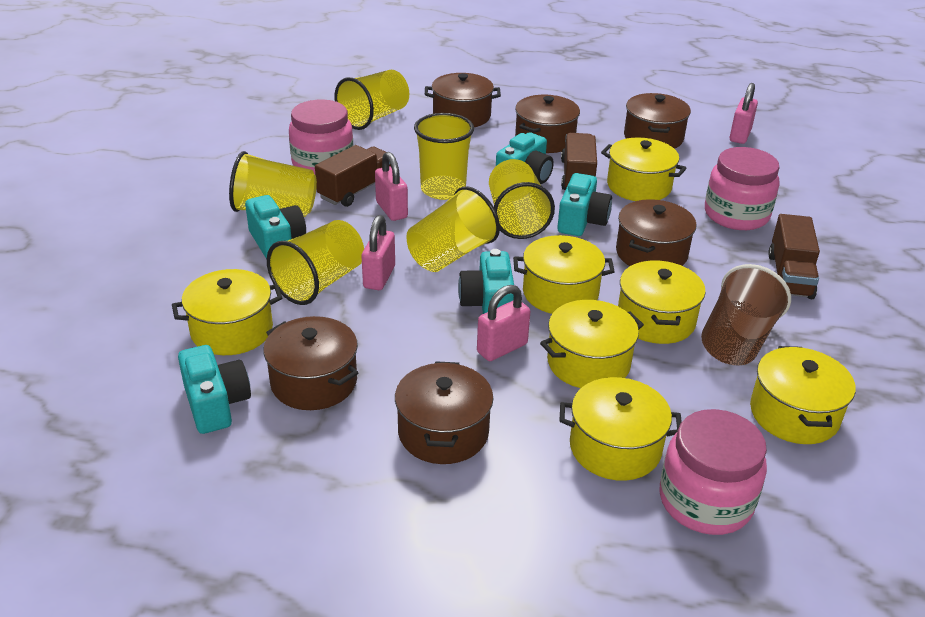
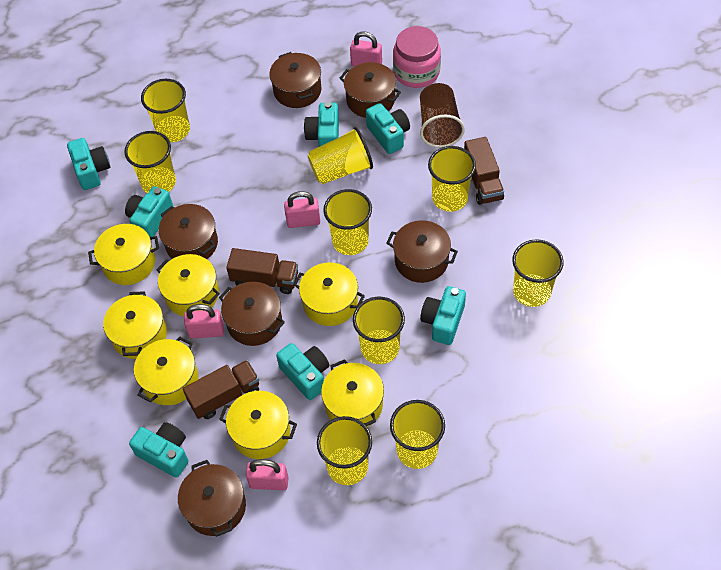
pink jar: 3 -> 1
turquoise camera: 5 -> 7
yellow cup: 6 -> 9

